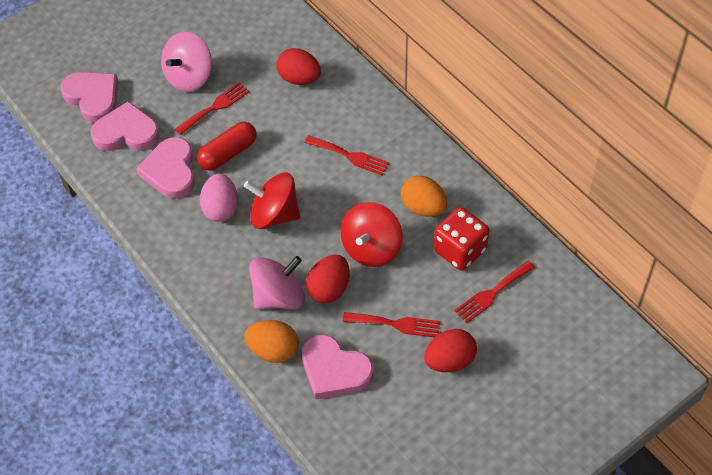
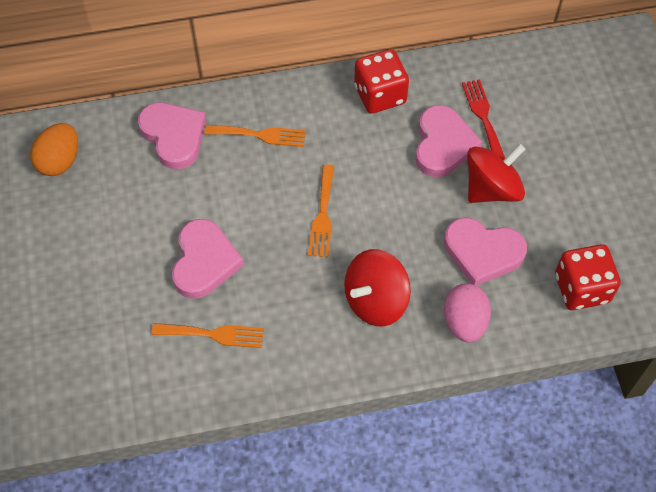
orange egg: 2 -> 1
orange fork: 0 -> 3
pink spinning top: 2 -> 0
red capsule: 1 -> 0
red dice: 1 -> 2
red egg: 3 -> 0
red fork: 4 -> 1

